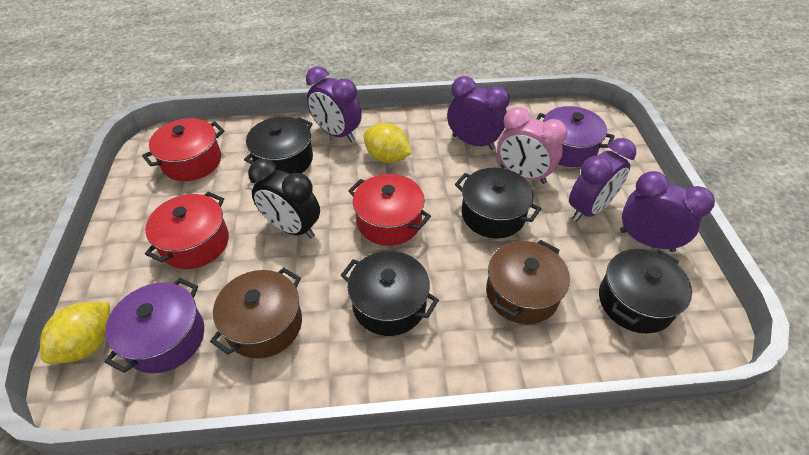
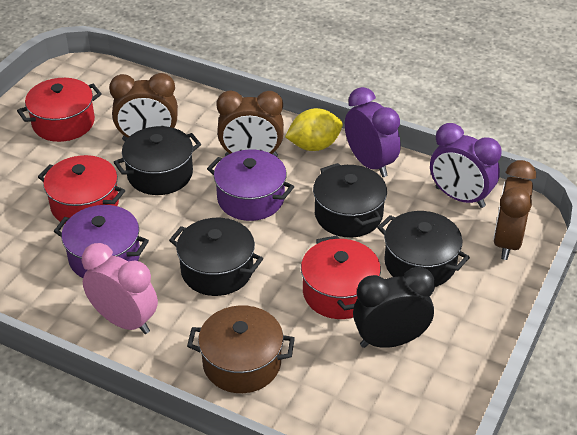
brown clock: 0 -> 3
brown pot: 2 -> 1
purple clock: 4 -> 2
yellow lemon: 2 -> 1

